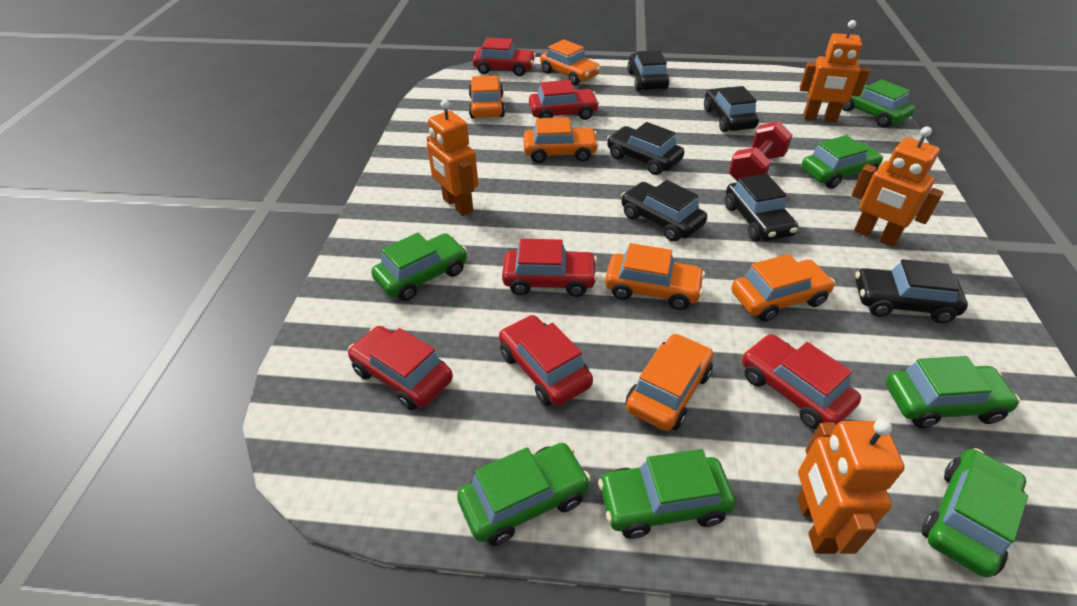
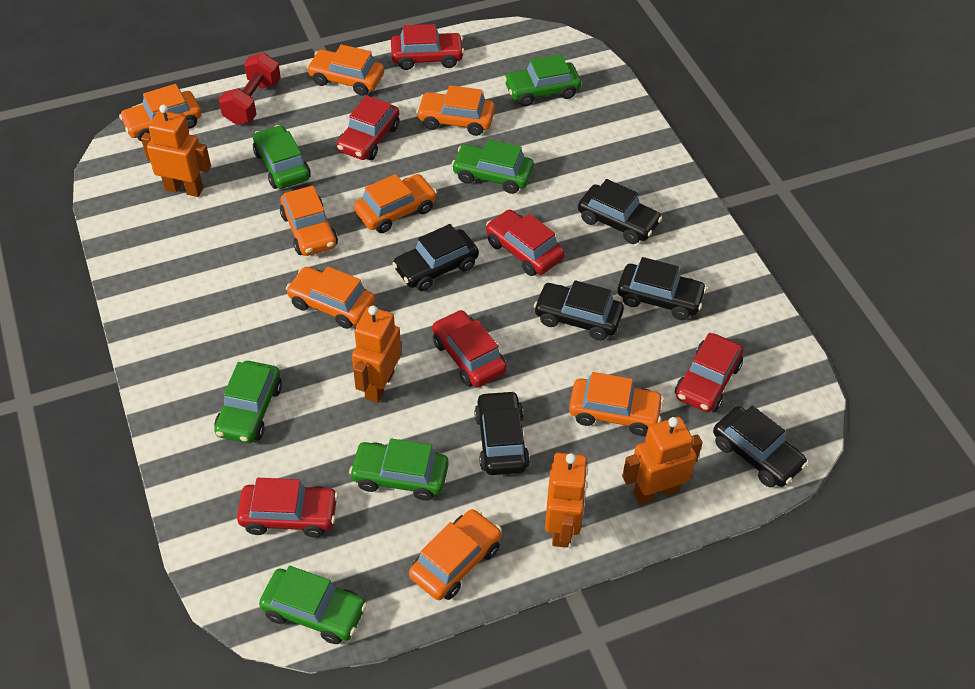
green car: 7 -> 6
orange car: 6 -> 8

